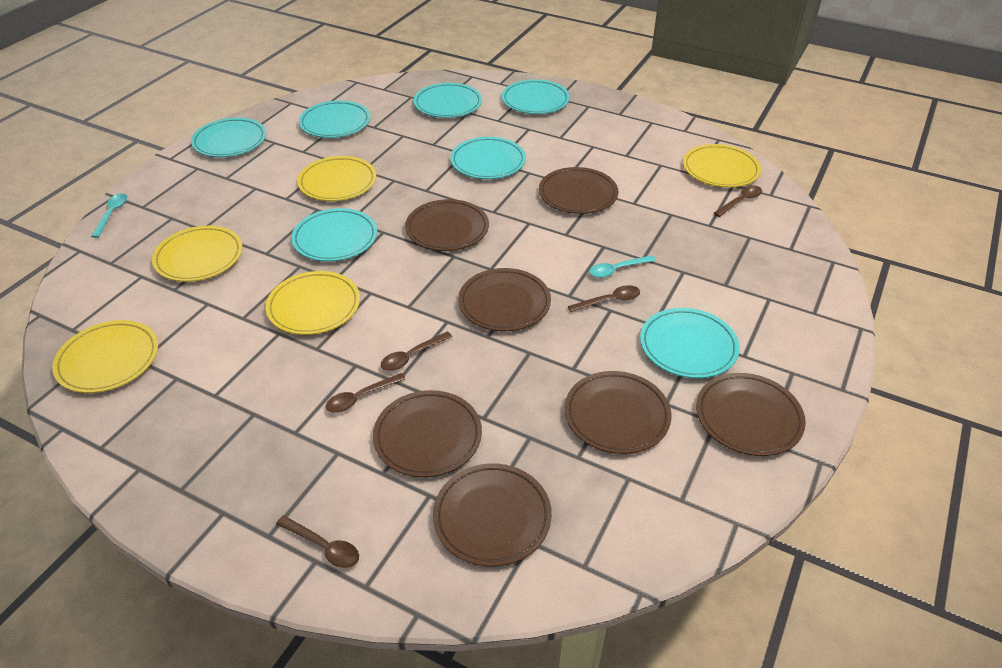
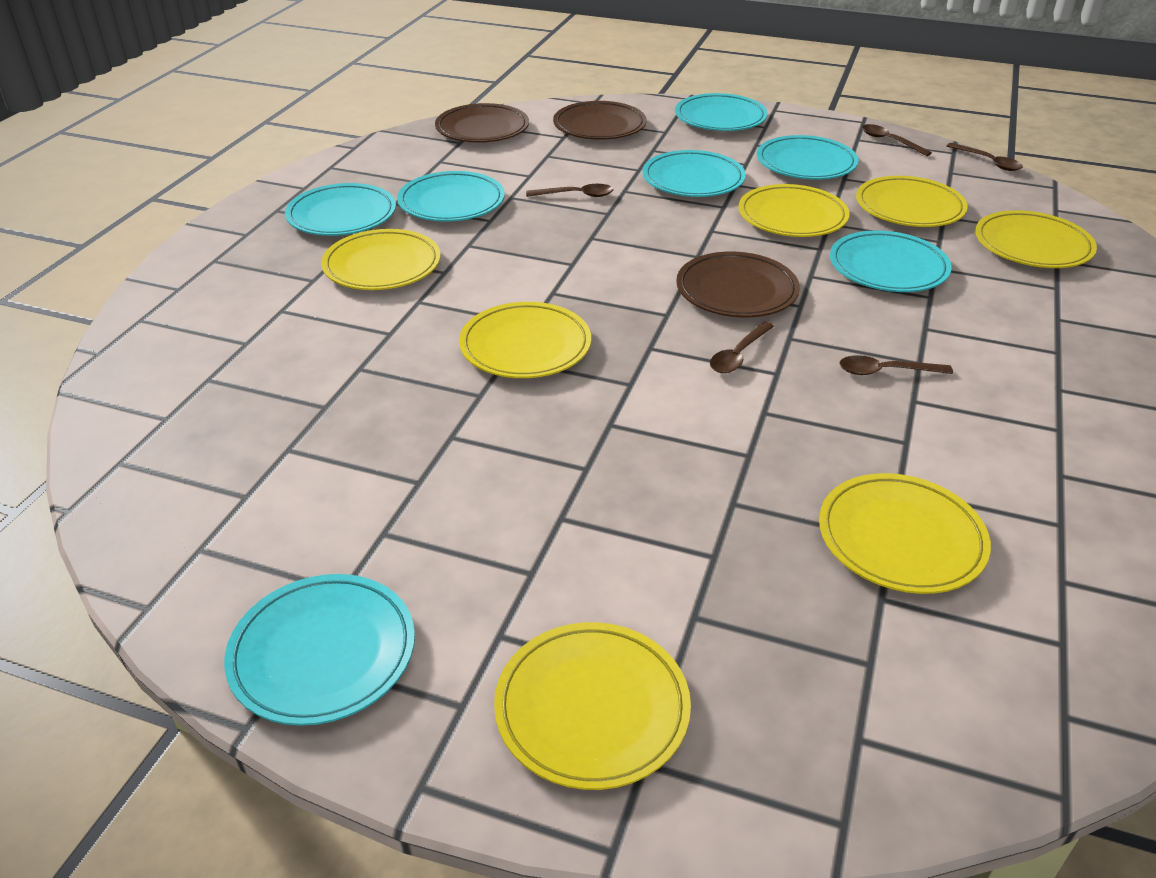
brown plate: 7 -> 3
turquoise spoon: 2 -> 0
yellow plate: 5 -> 7

